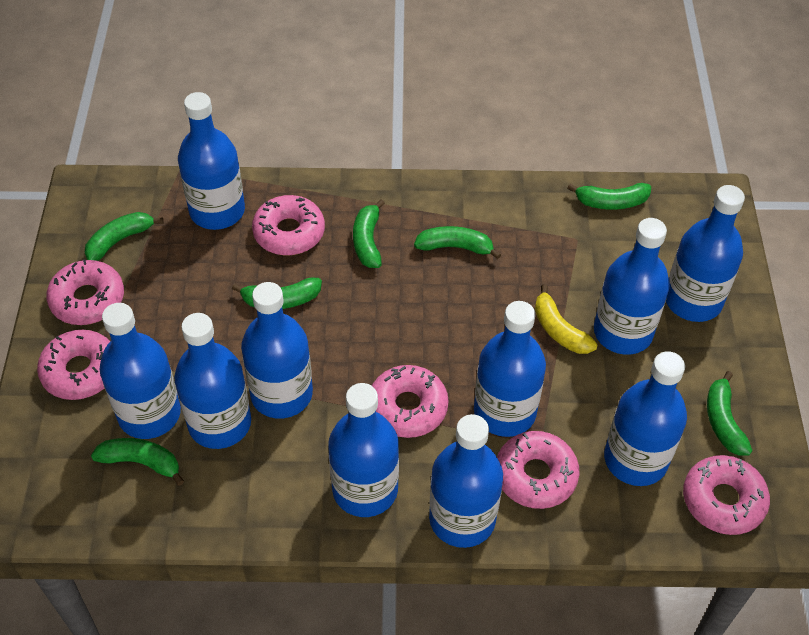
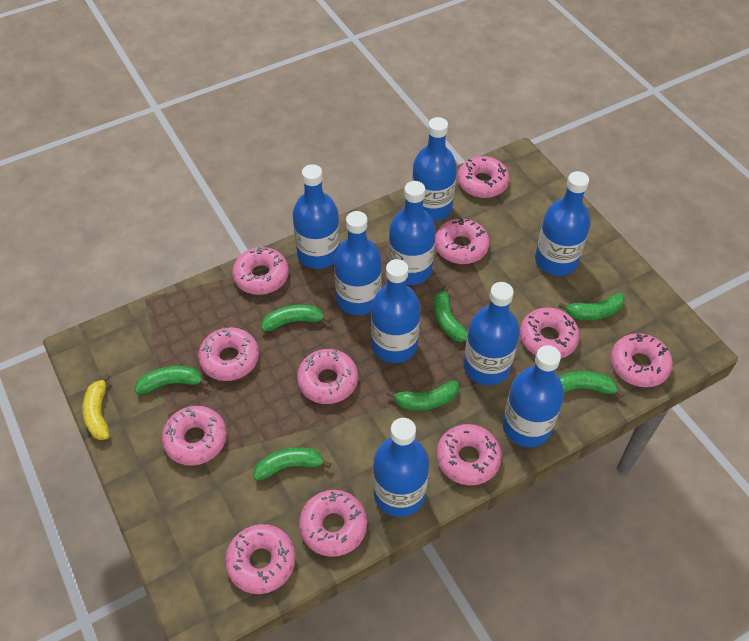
blue bottle: 10 -> 9
pink donut: 6 -> 11

